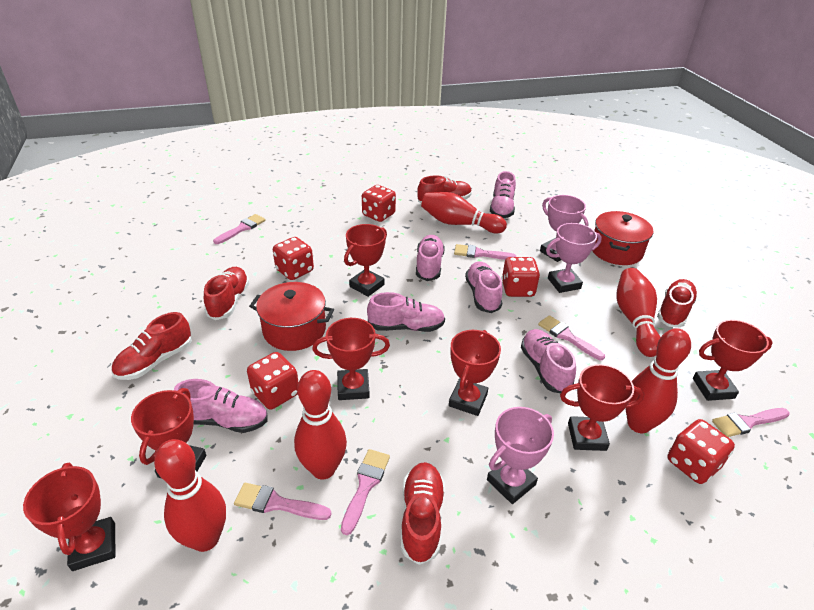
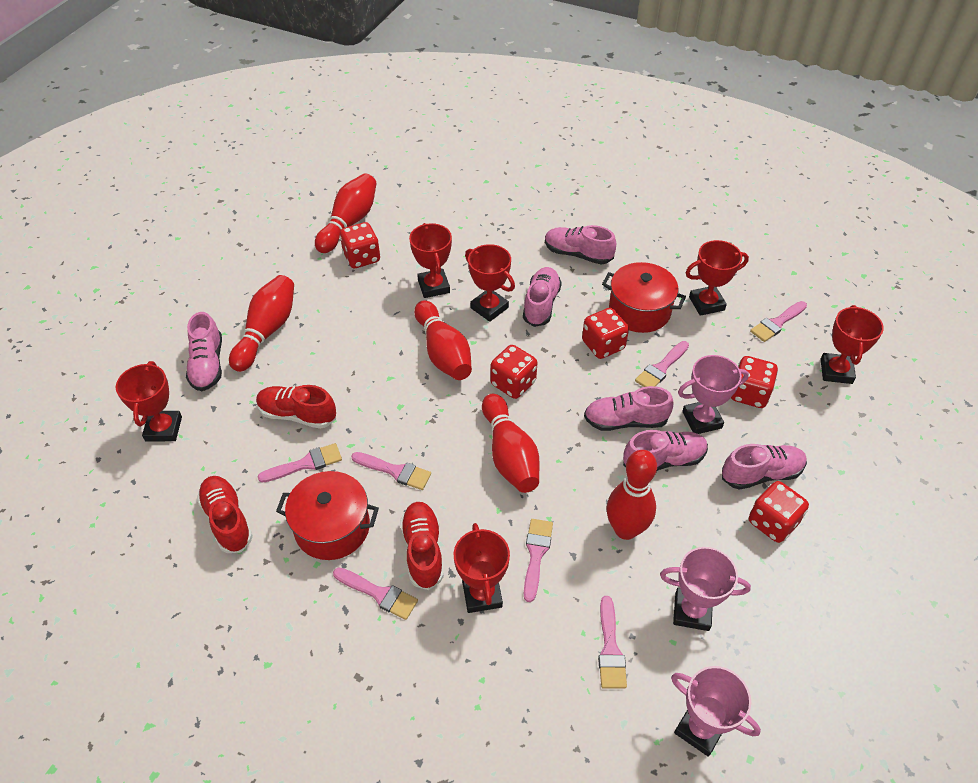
pink brush: 6 -> 7
red shoe: 5 -> 3
red trophy: 7 -> 6

